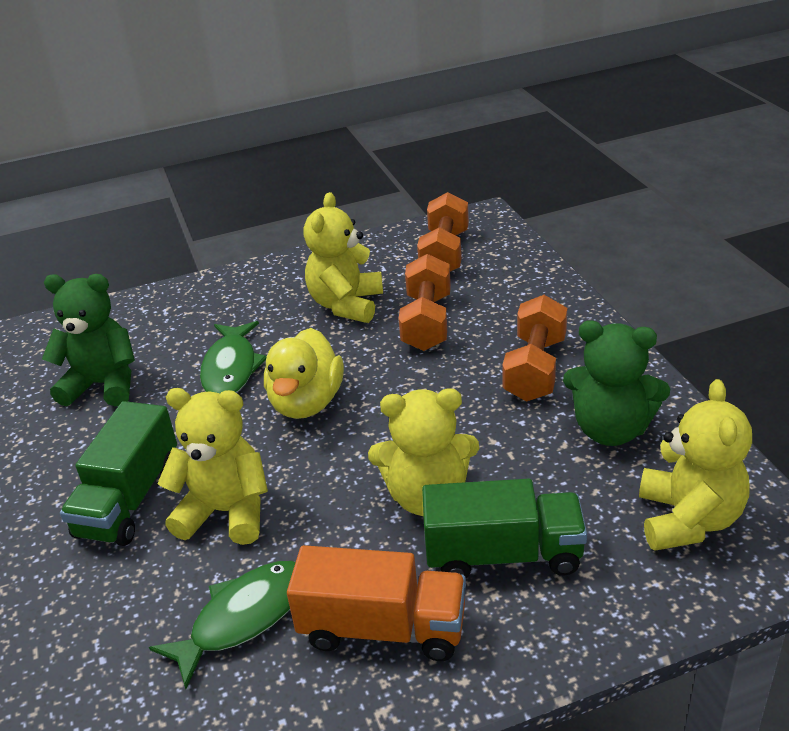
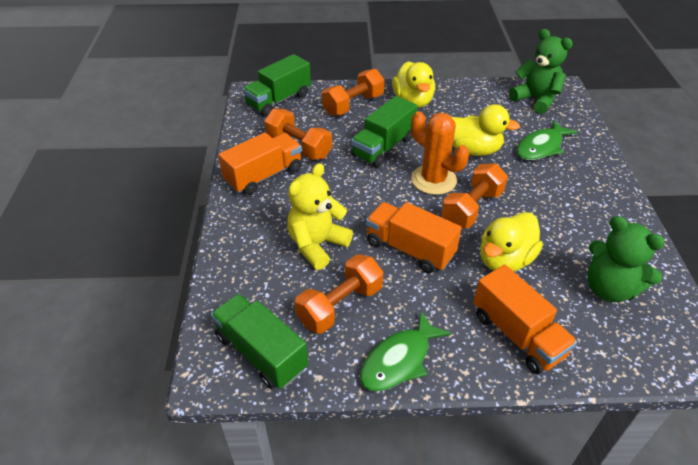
green truck: 2 -> 3
orange cactus: 0 -> 1
orange dumbbell: 3 -> 4
orange truck: 1 -> 3
yellow duck: 1 -> 3
yellow teddy bear: 4 -> 1

